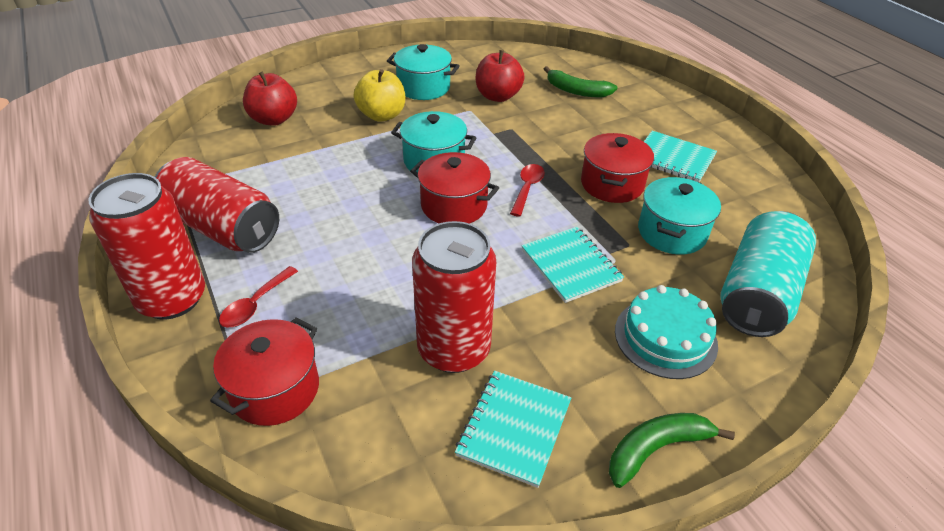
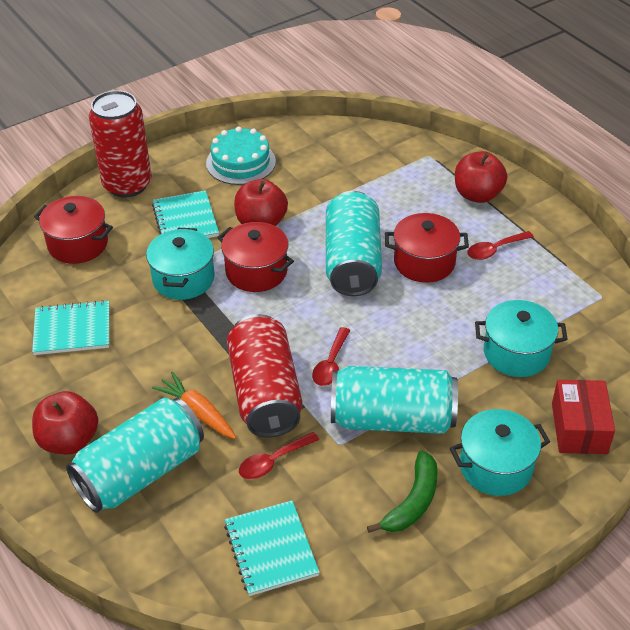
green banana: 2 -> 1
orange carrot: 0 -> 1
red apple: 2 -> 3
red box: 0 -> 1
red can: 3 -> 2
red spoon: 2 -> 3
turquoise can: 1 -> 3
yellow apple: 1 -> 0

